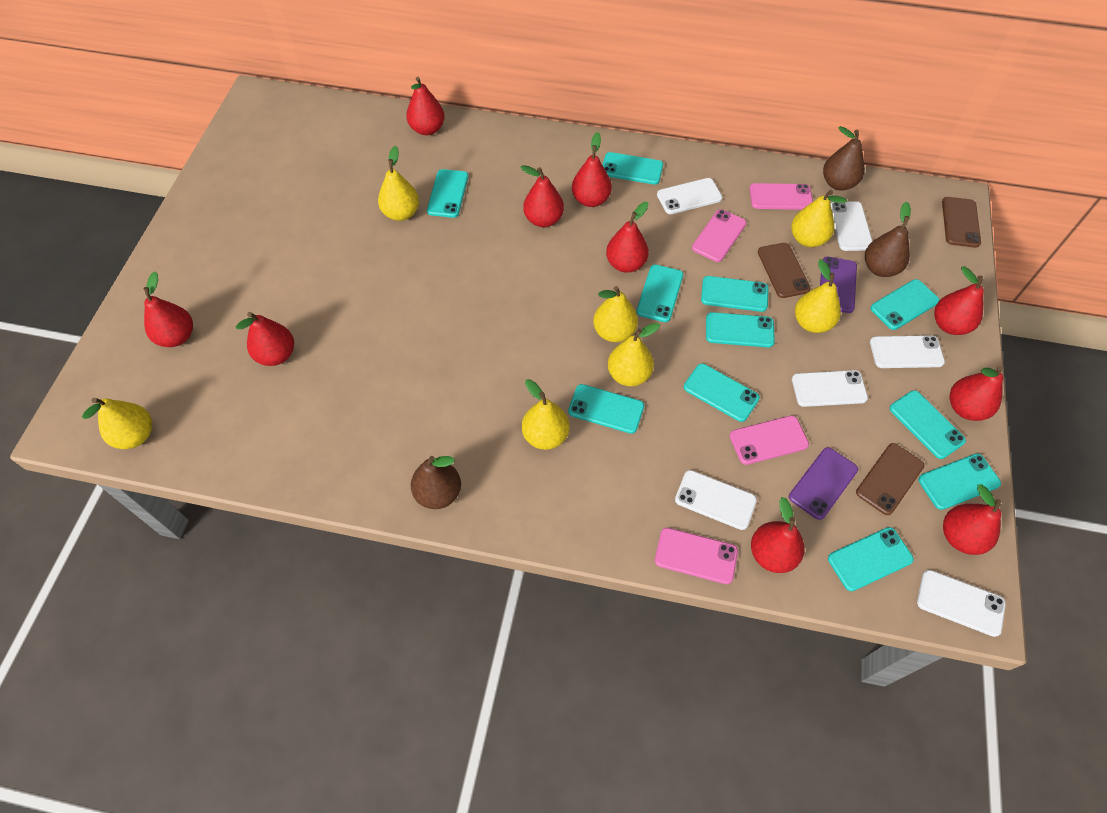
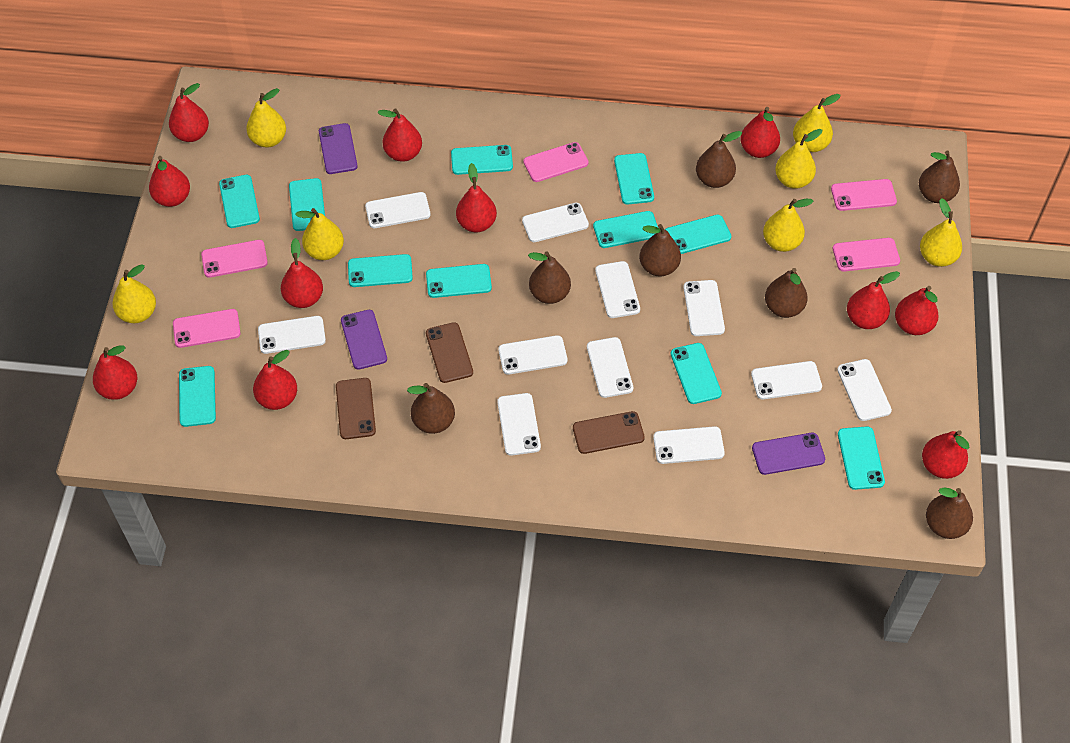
brown pear: 3 -> 7
pink phone: 4 -> 5
purple phone: 2 -> 3
red pear: 10 -> 11
white phone: 6 -> 11

